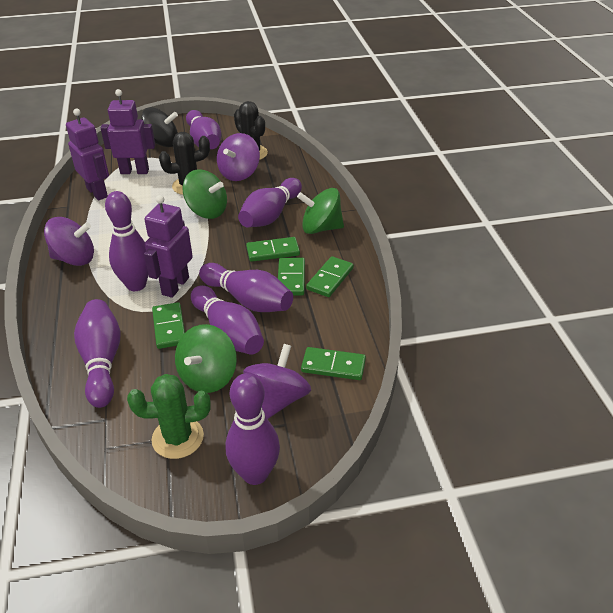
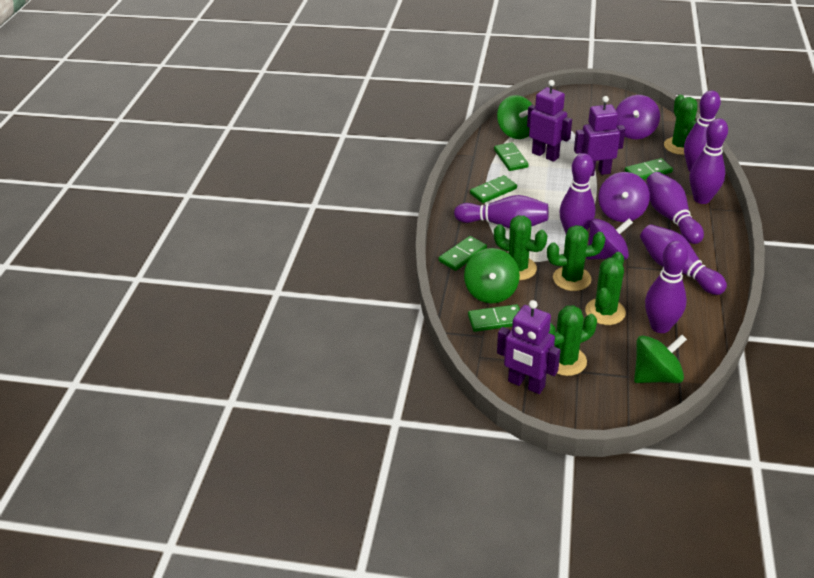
black cactus: 2 -> 0
black spinning top: 1 -> 0
green cactus: 1 -> 5

